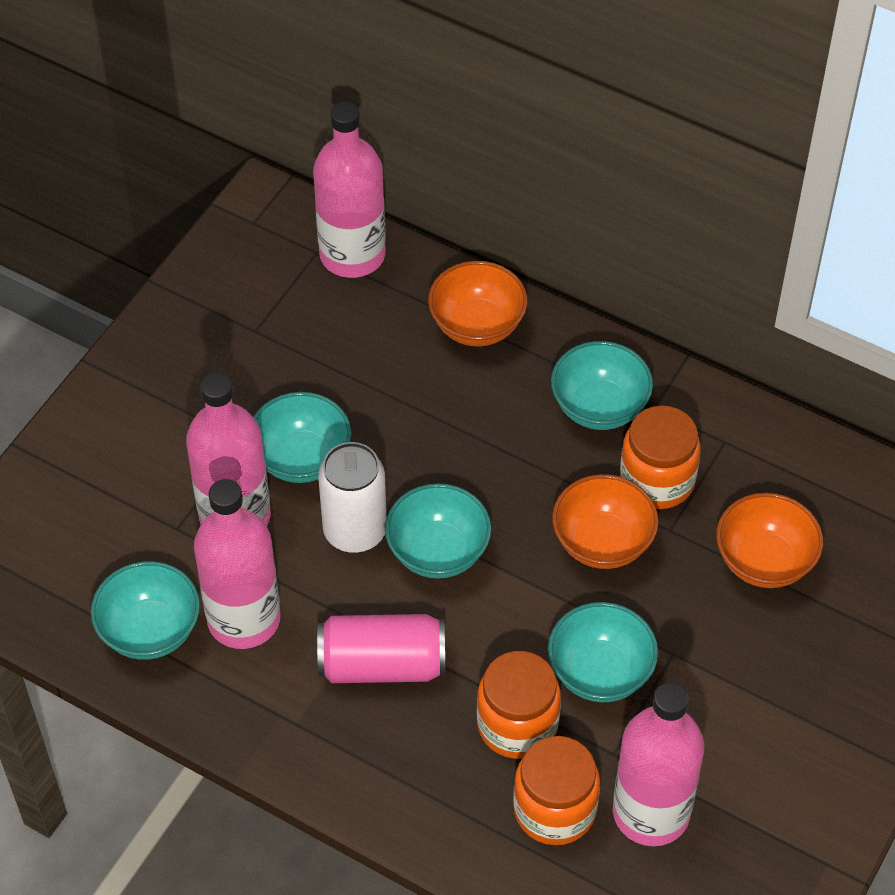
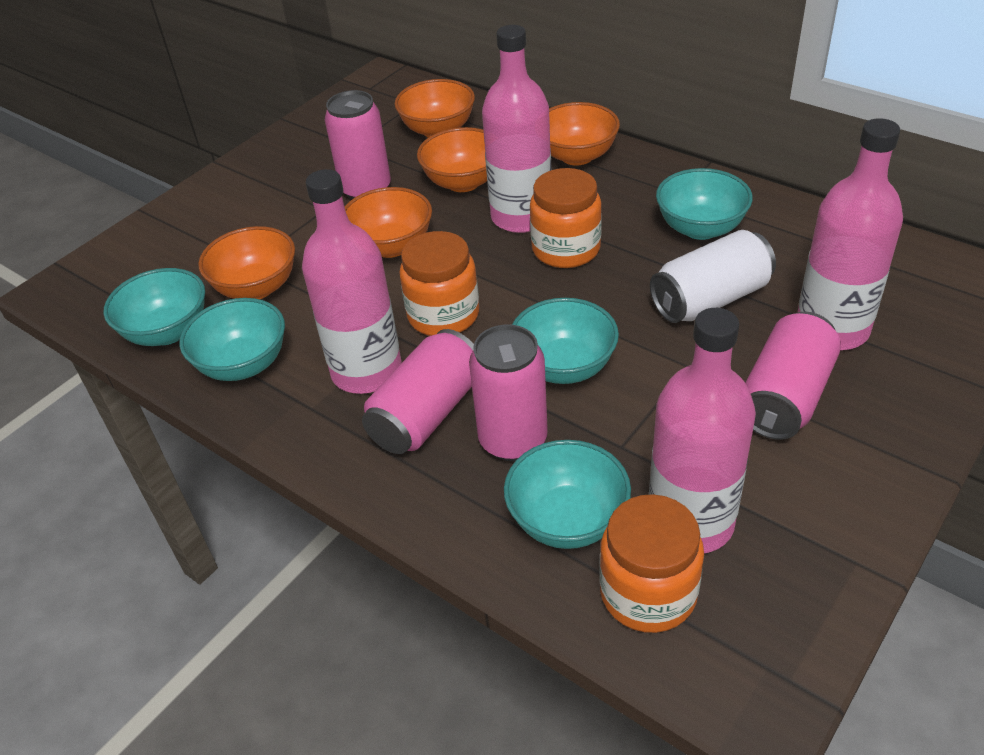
orange bowl: 3 -> 5
pink can: 1 -> 4

